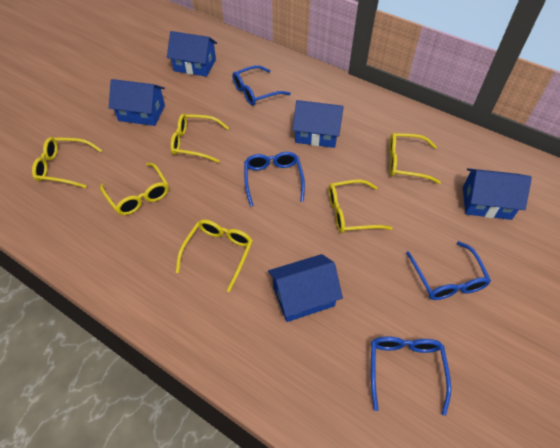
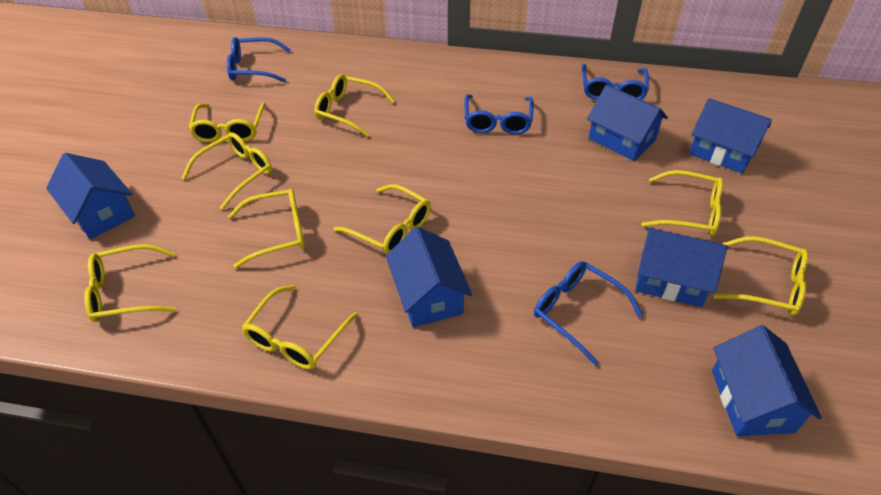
blue house: 5 -> 6
yellow glasses: 6 -> 9

